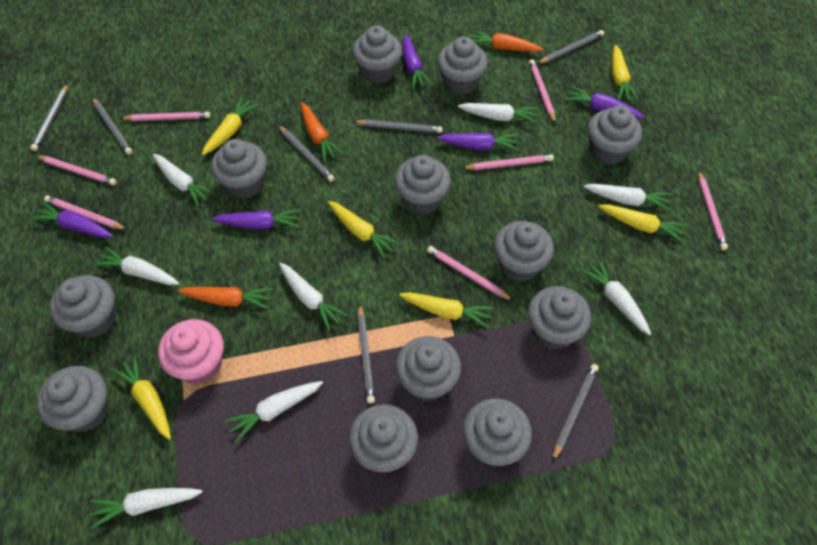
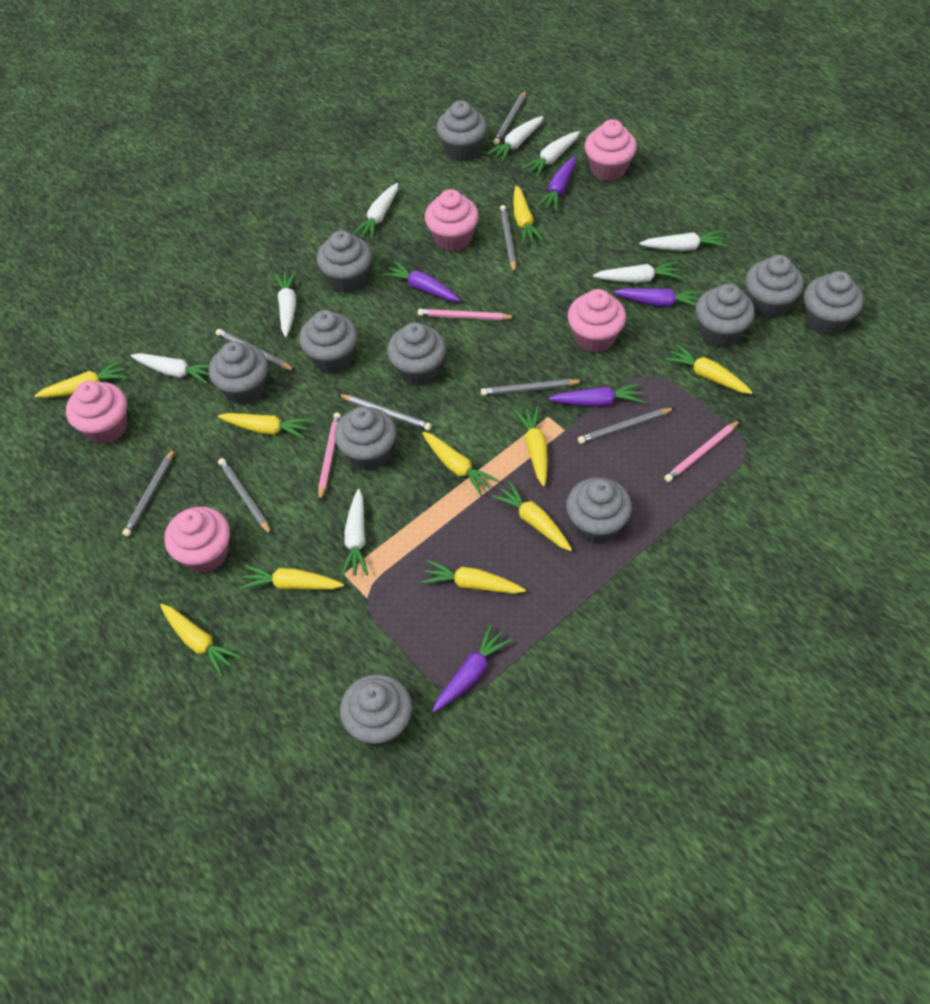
grey cupcake: 12 -> 11
grey pencil: 7 -> 8
orange carrot: 3 -> 0
pink cupcake: 1 -> 5
pink pencil: 7 -> 3
yellow carrot: 6 -> 10

